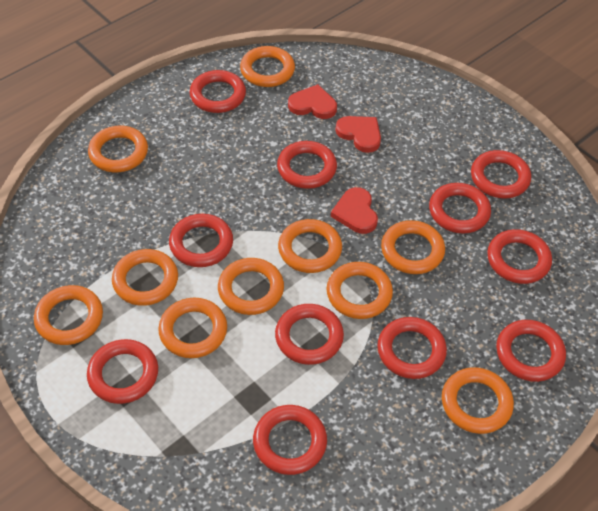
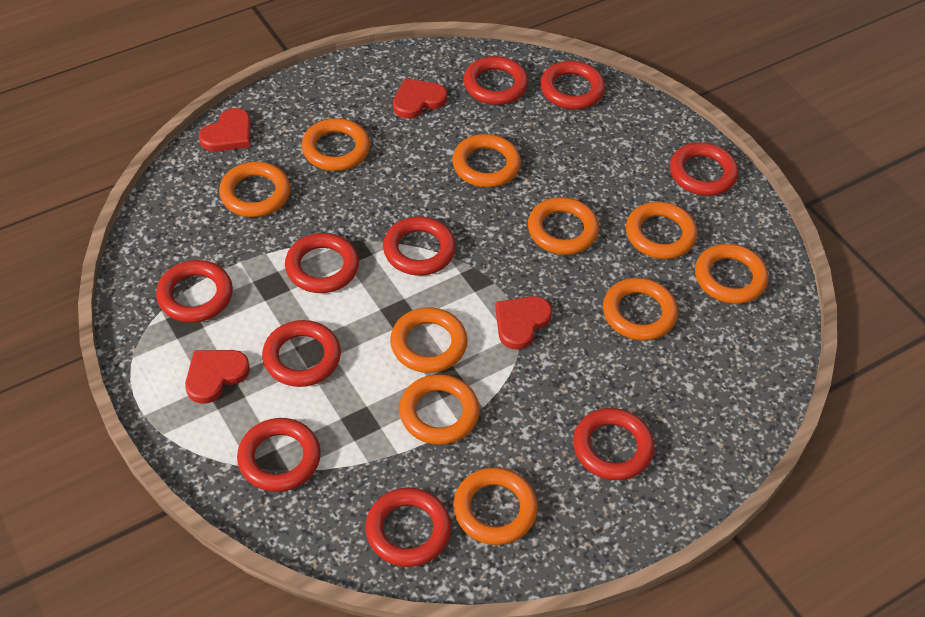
red heart: 3 -> 4
red ring: 11 -> 10

